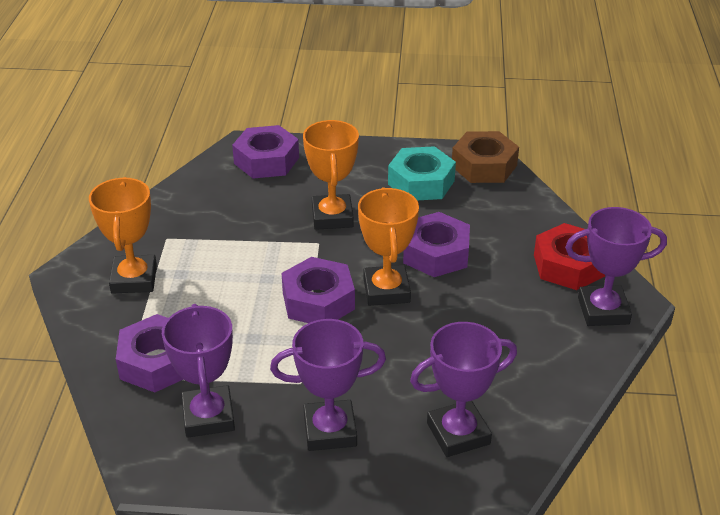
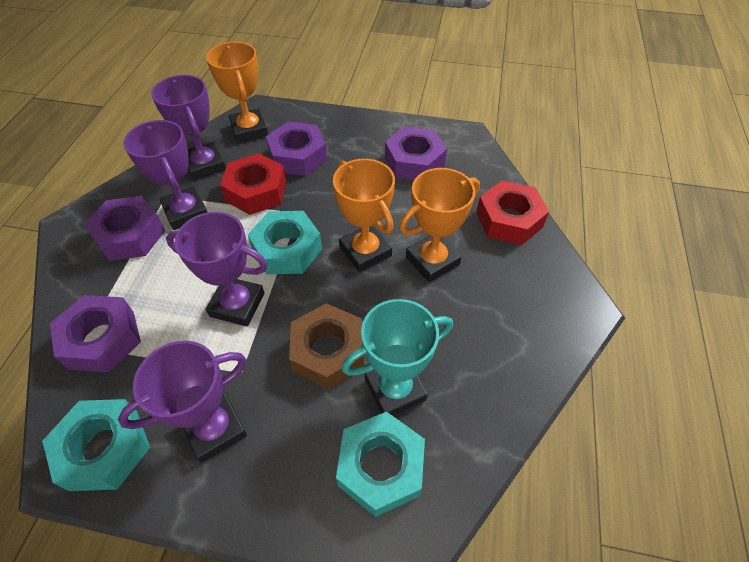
red nut: 1 -> 2
turquoise nut: 1 -> 3
turquoise trophy: 0 -> 1

